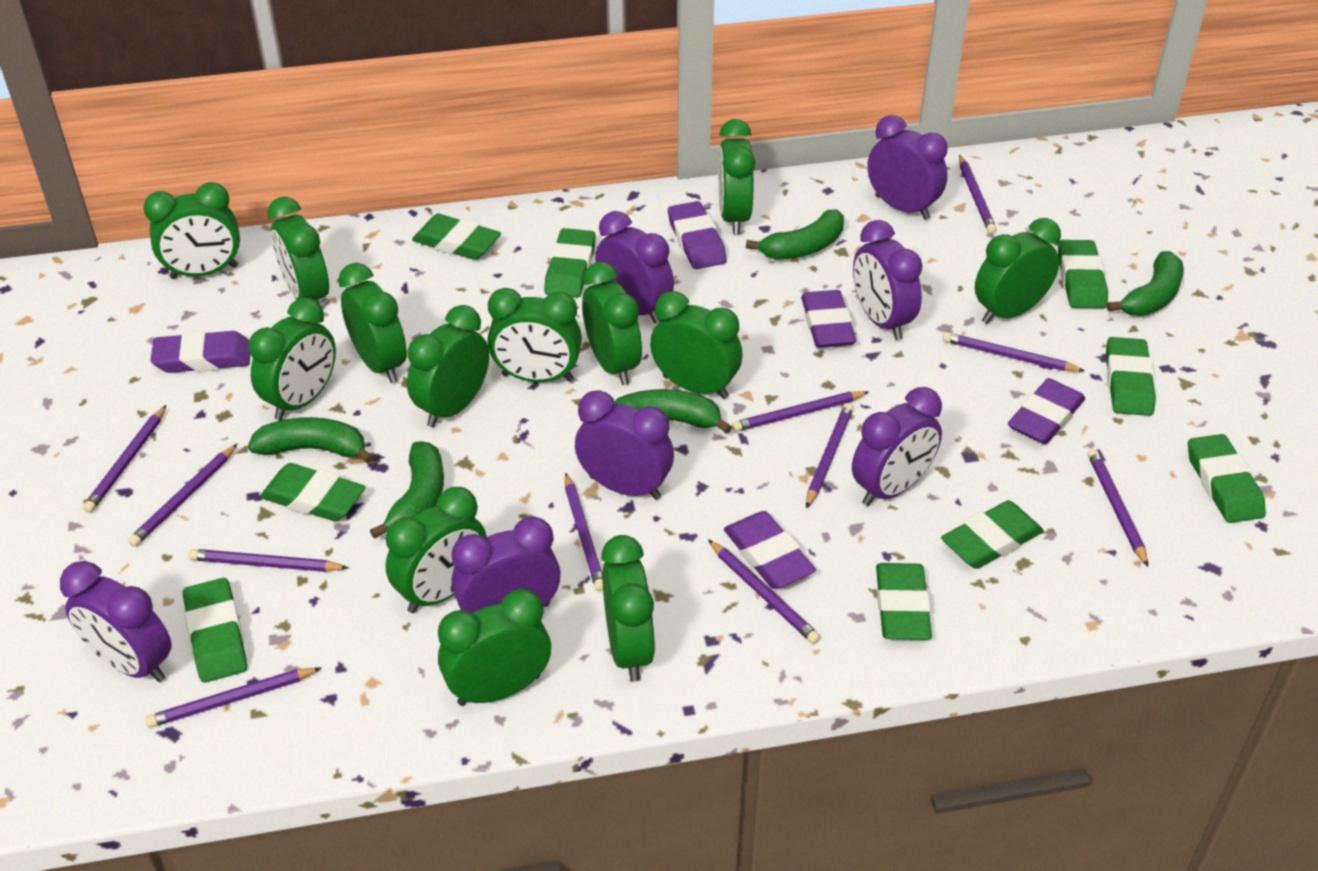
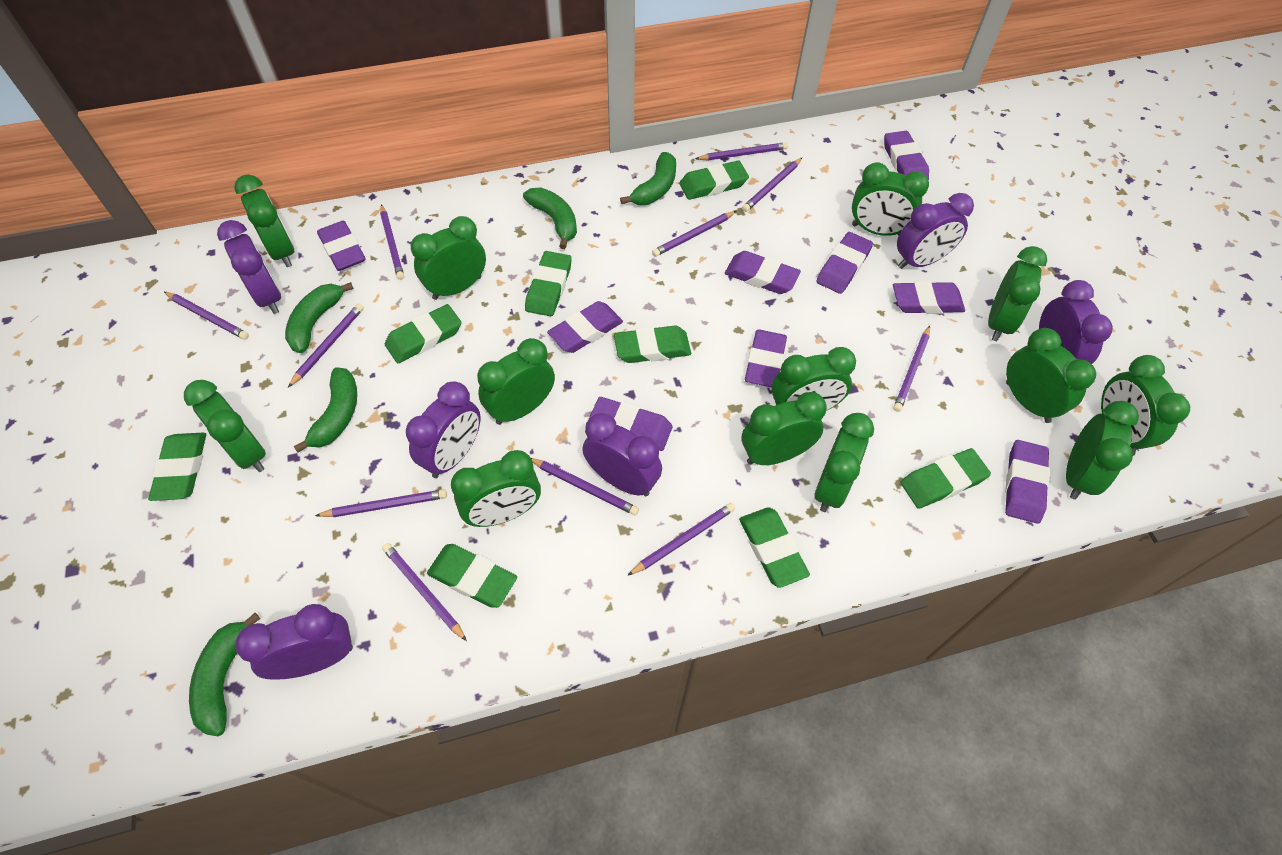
green eraser: 9 -> 8
purple clock: 7 -> 6
purple eraser: 5 -> 9

